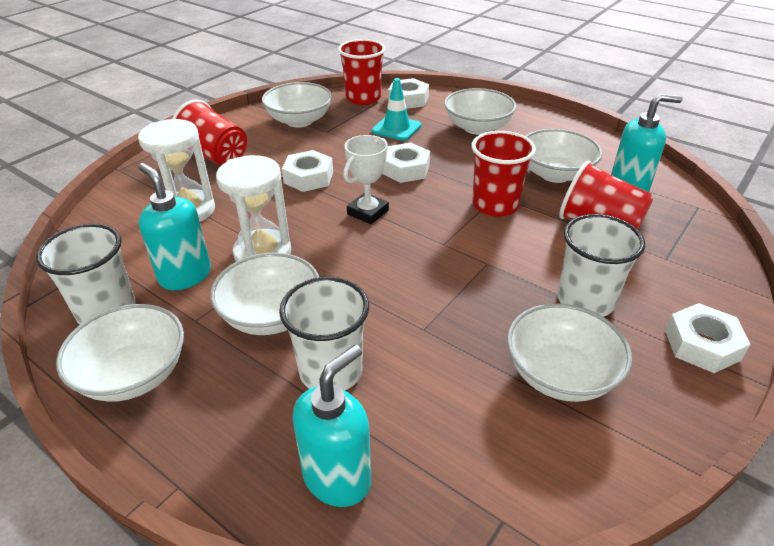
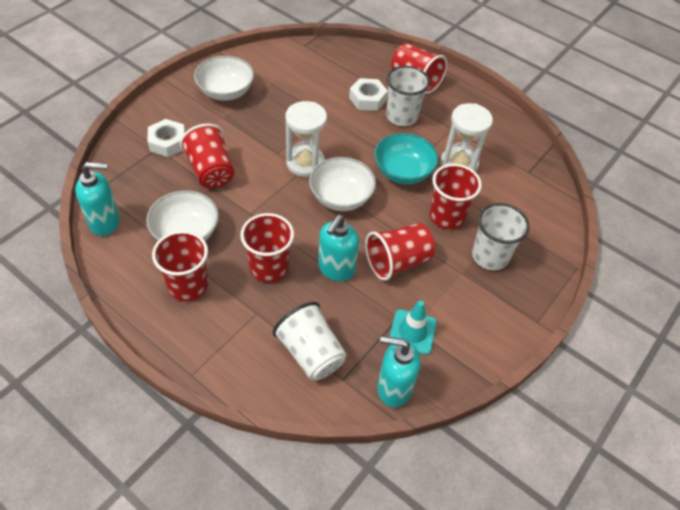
red cup: 4 -> 6
turquoise bowl: 0 -> 1
white bowl: 6 -> 3
white nut: 4 -> 2
white trophy: 1 -> 0

